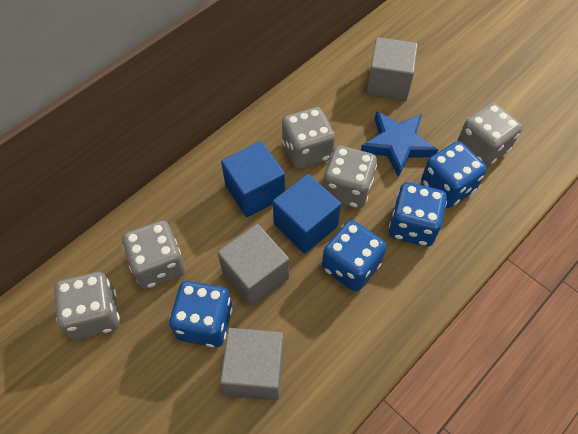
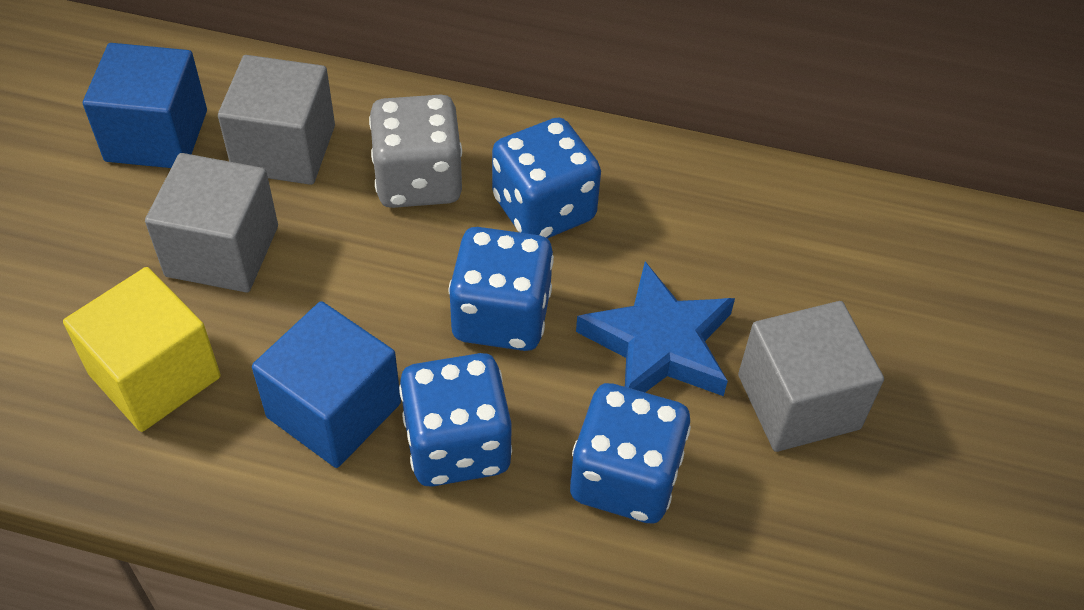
grey dice: 5 -> 1
yellow cube: 0 -> 1

